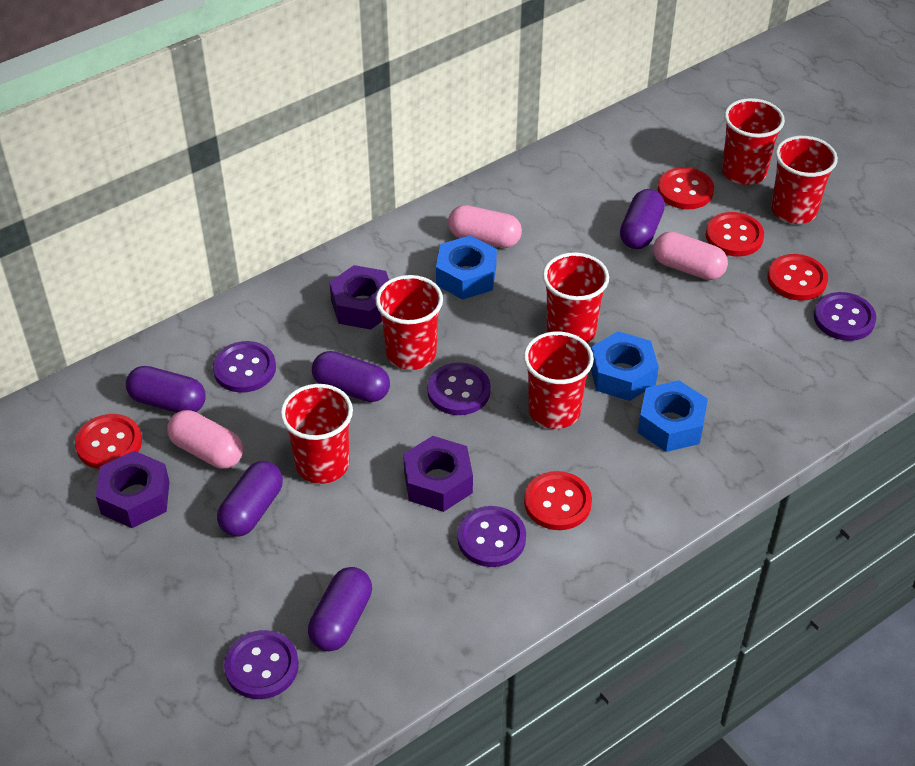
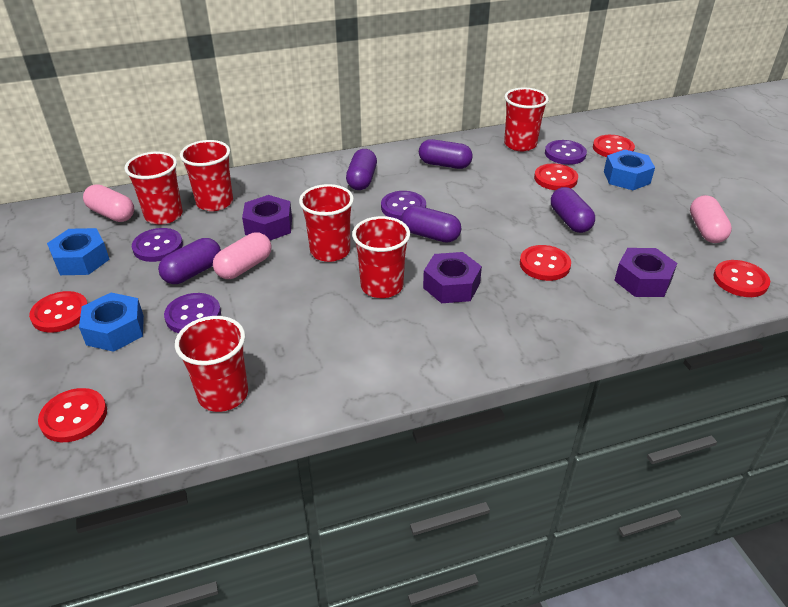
purple button: 5 -> 4
red button: 5 -> 6

